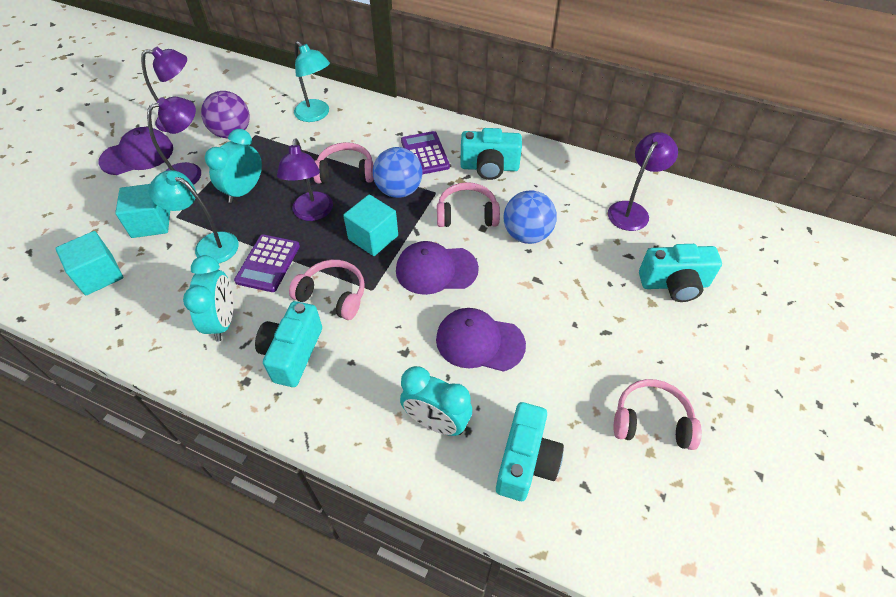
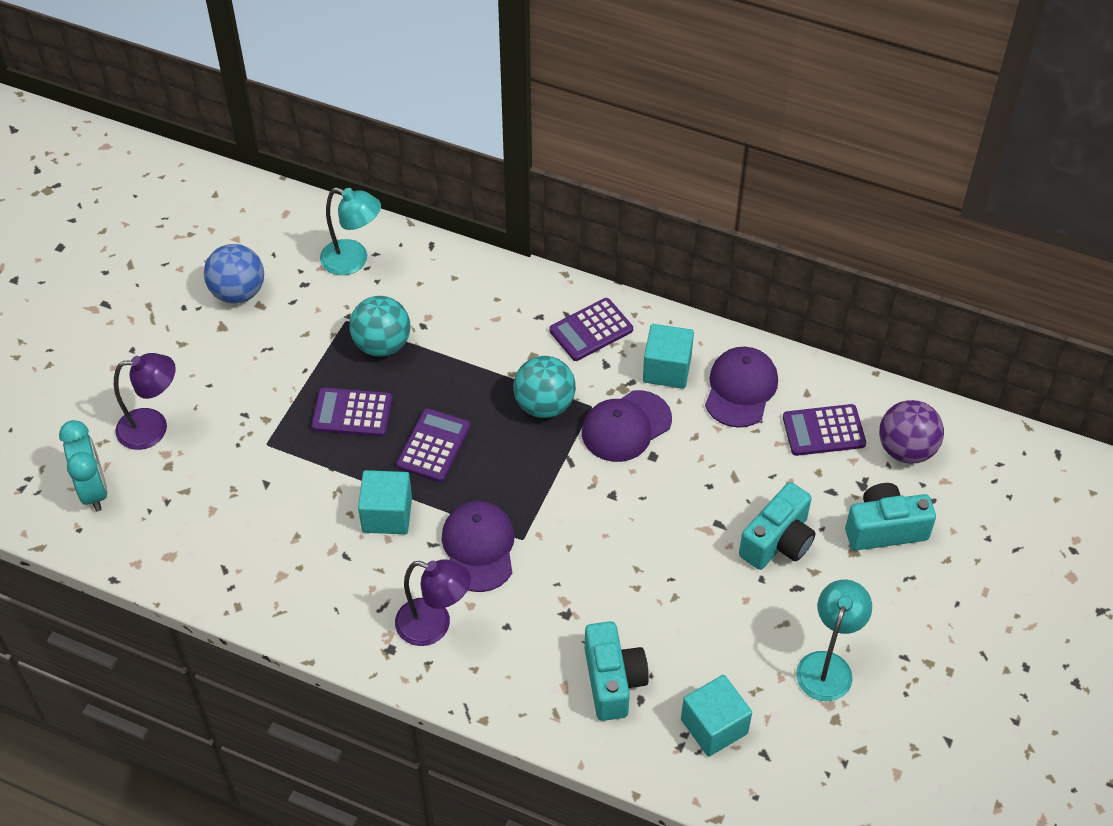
blue ball: 2 -> 1
pink headphones: 4 -> 0
purple calculator: 2 -> 4
purple lamp: 4 -> 2
turquoise ball: 0 -> 2
turquoise camera: 4 -> 3
turquoise clock: 3 -> 1

